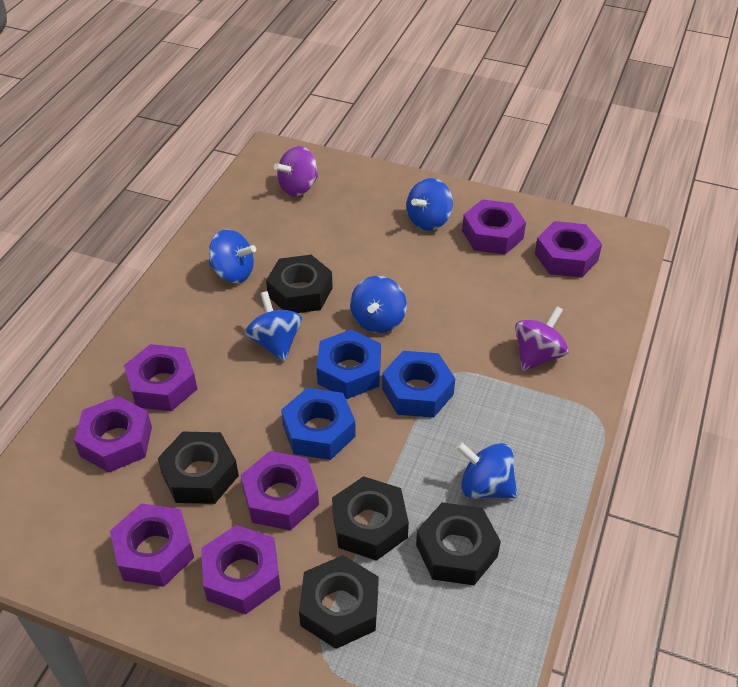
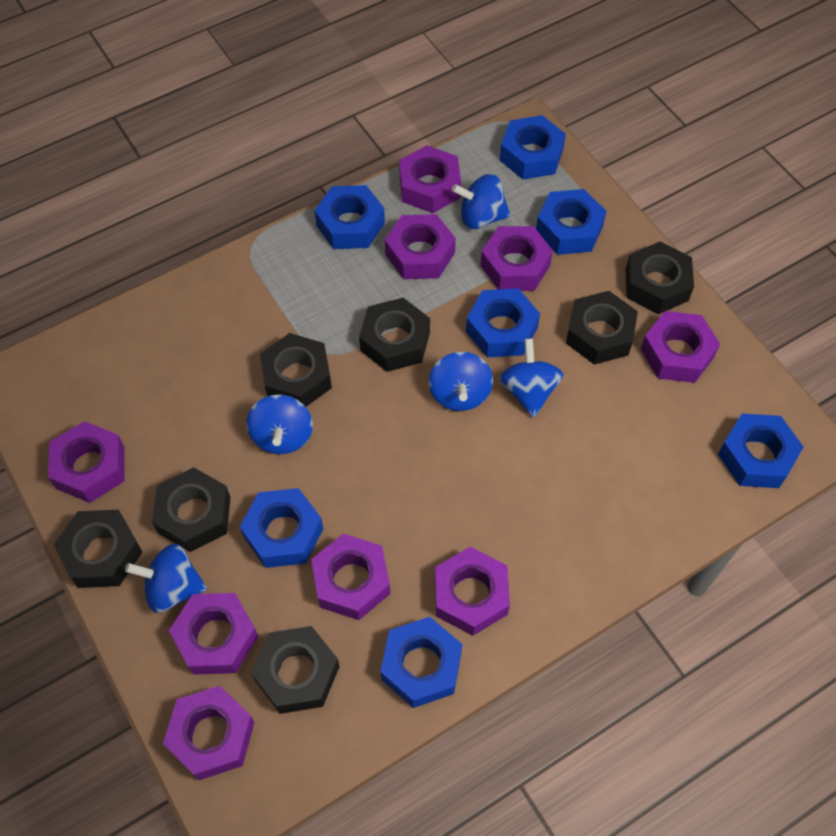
black nut: 5 -> 7
blue nut: 3 -> 7
purple nut: 7 -> 9
purple spinning top: 2 -> 0

